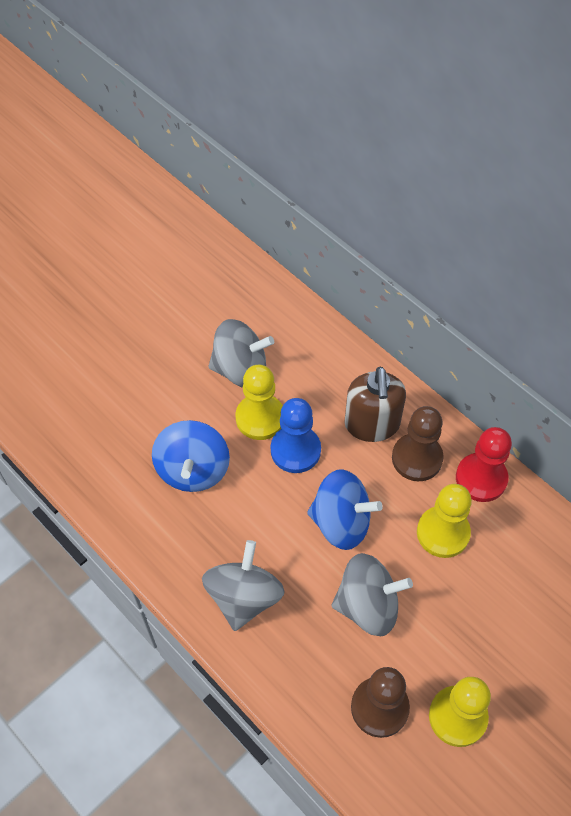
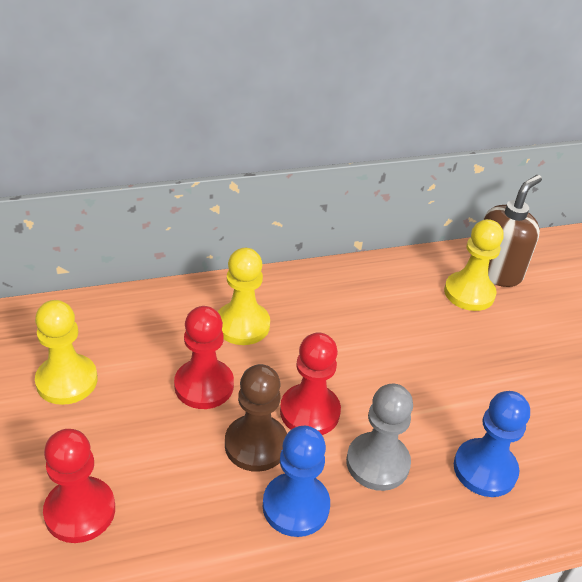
blue pawn: 1 -> 2
blue spinning top: 2 -> 0
brown pawn: 2 -> 1
grey pawn: 0 -> 1
grey spinning top: 3 -> 0
red pawn: 1 -> 3

